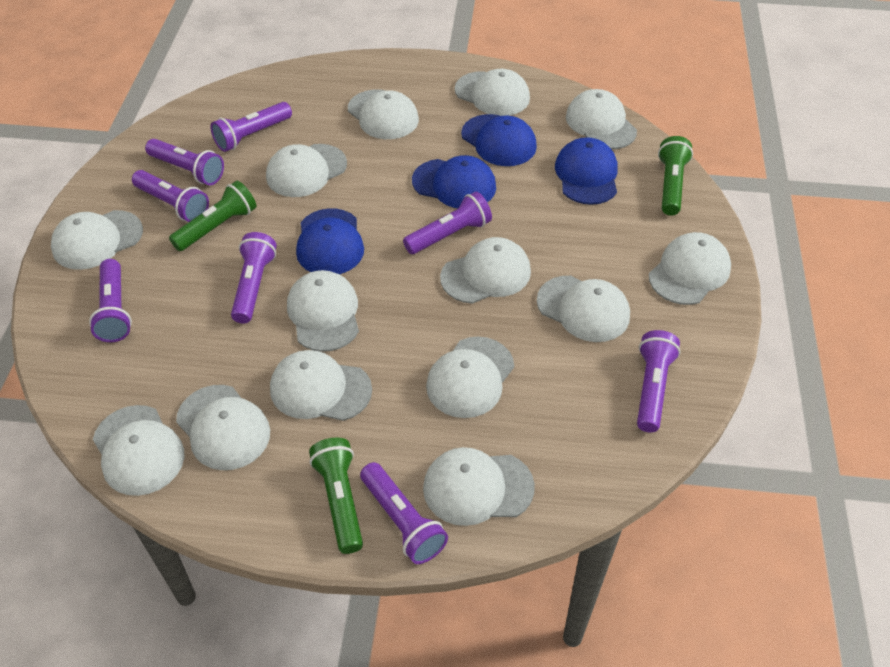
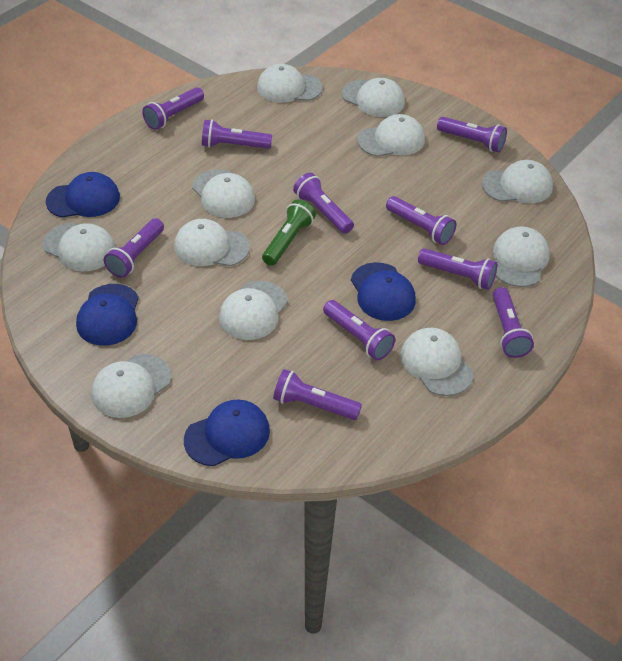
green flashlight: 3 -> 1
purple flashlight: 8 -> 10
white cap: 14 -> 11

